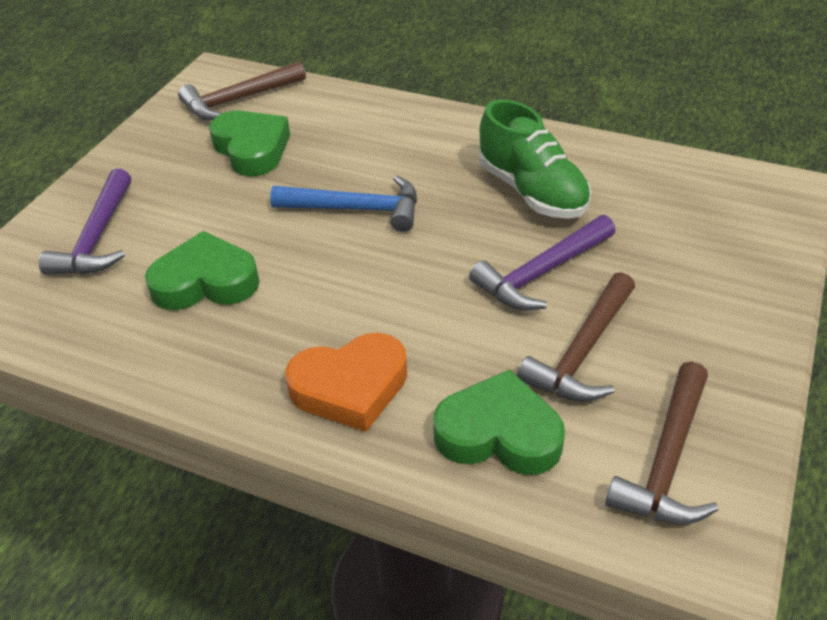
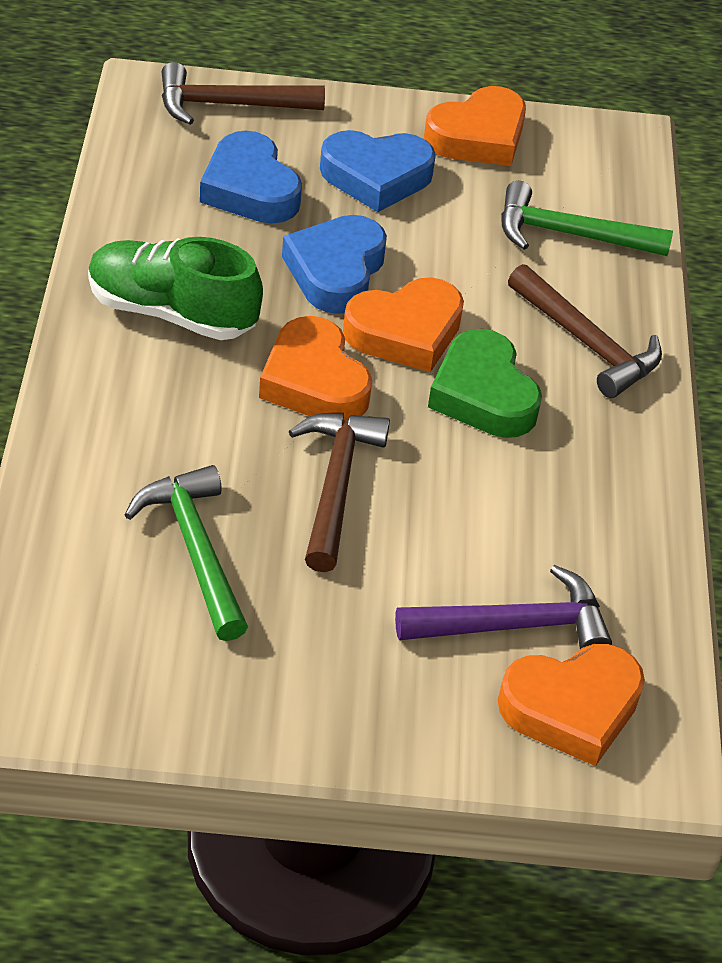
blue hammer: 1 -> 0
blue heart: 0 -> 3
green hammer: 0 -> 2
green heart: 3 -> 1
orange heart: 1 -> 4
purple hammer: 2 -> 1

